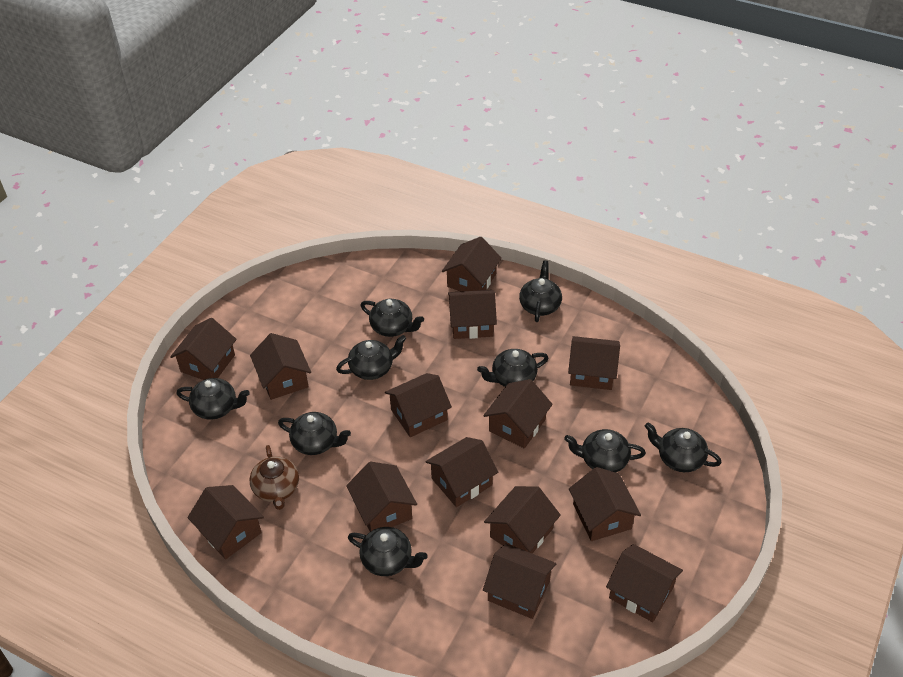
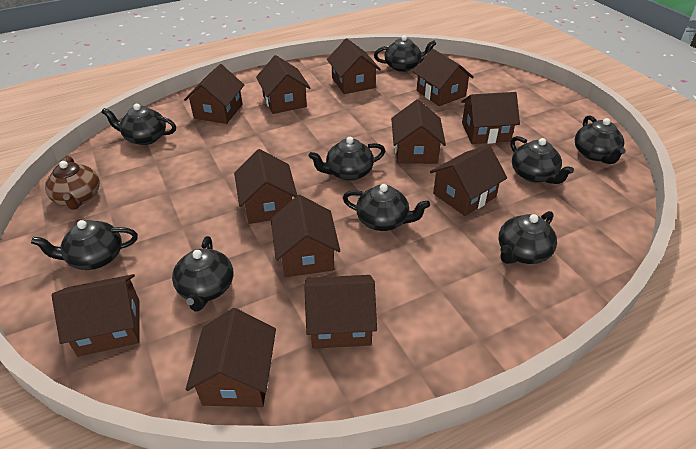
brown house: 14 -> 12

